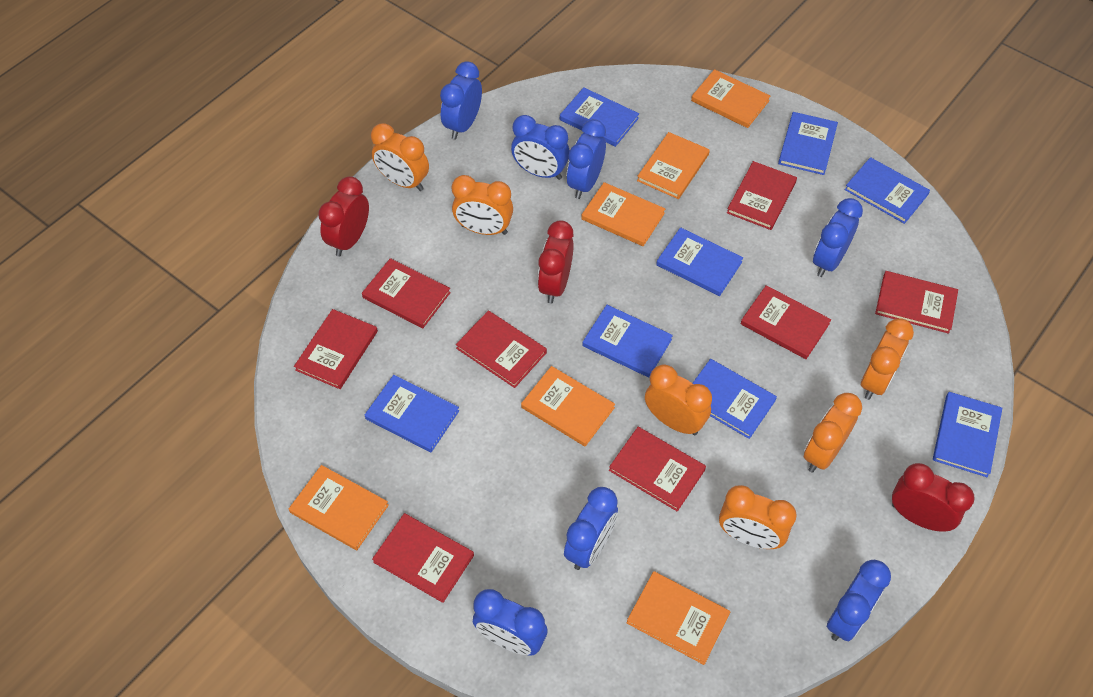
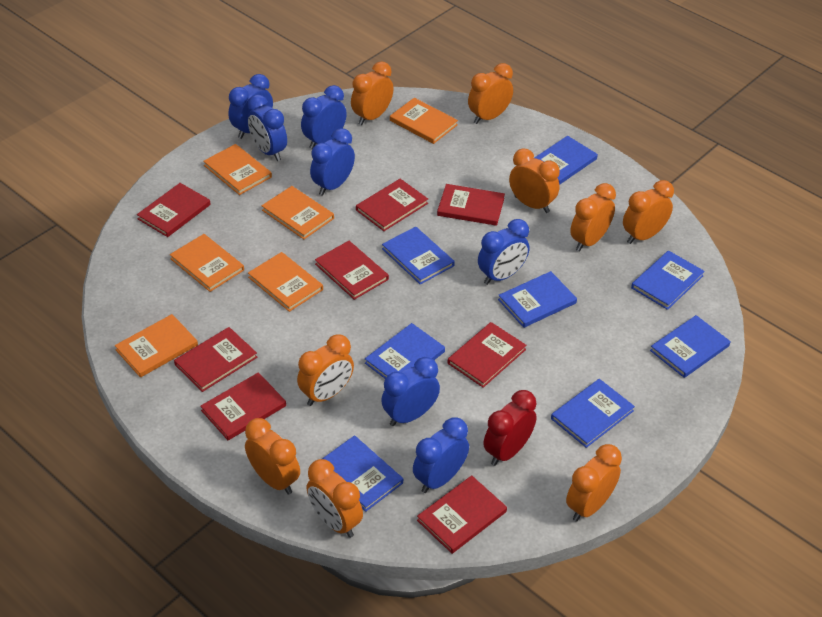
orange clock: 6 -> 9
red clock: 3 -> 1

